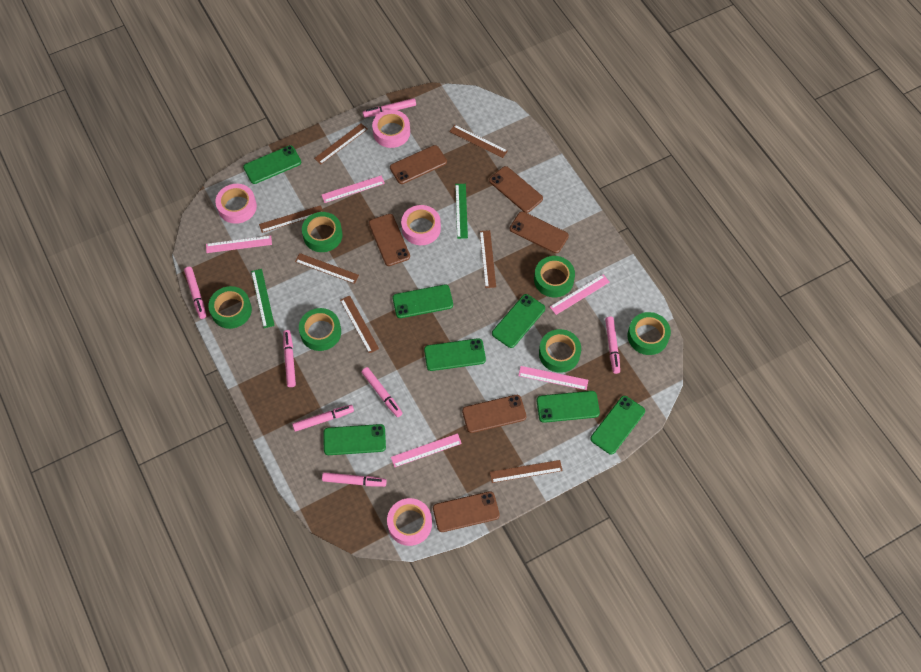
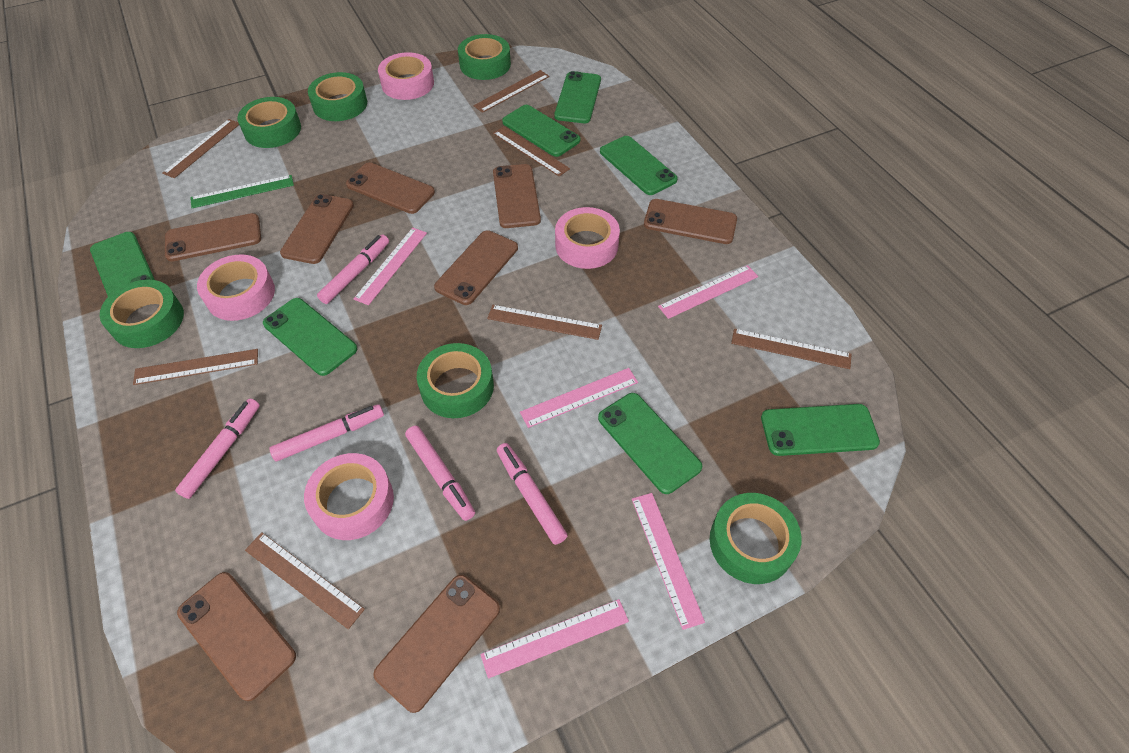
brown phone: 6 -> 8
green ruler: 2 -> 1
pink marker: 7 -> 5

